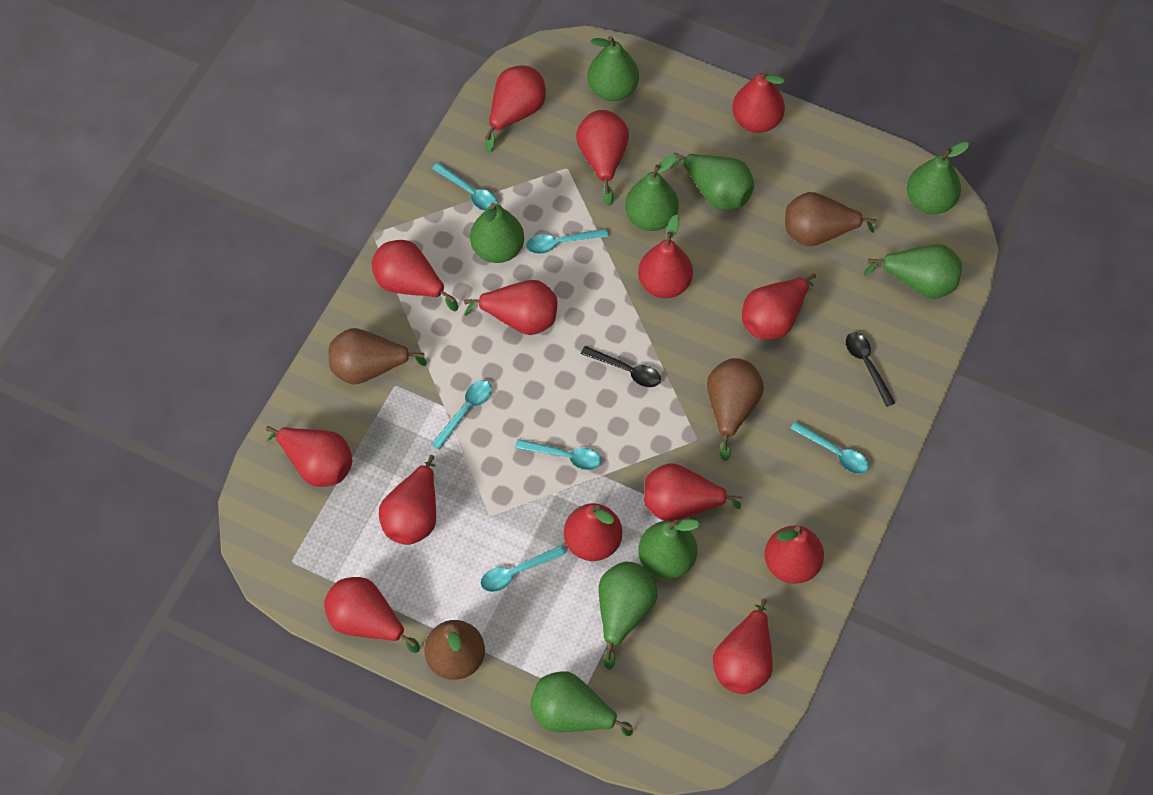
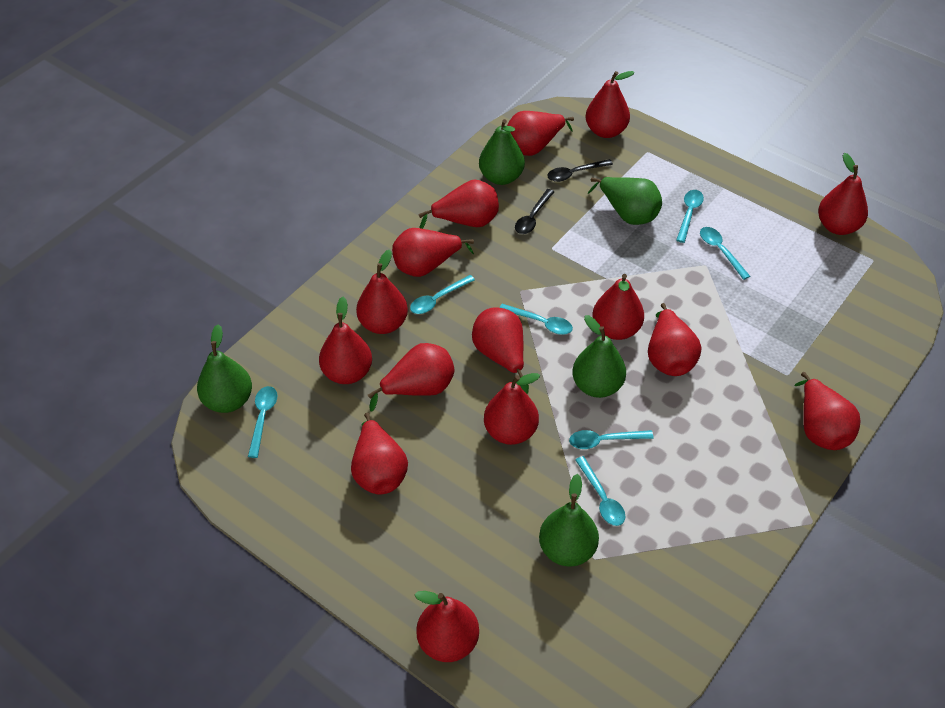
brown pear: 4 -> 0
green pear: 9 -> 5
red pear: 14 -> 15
turquoise spoon: 6 -> 7

